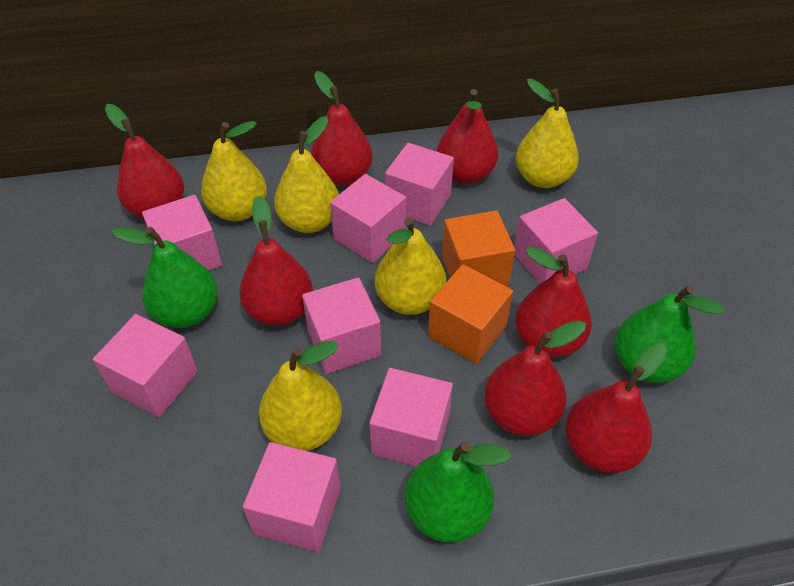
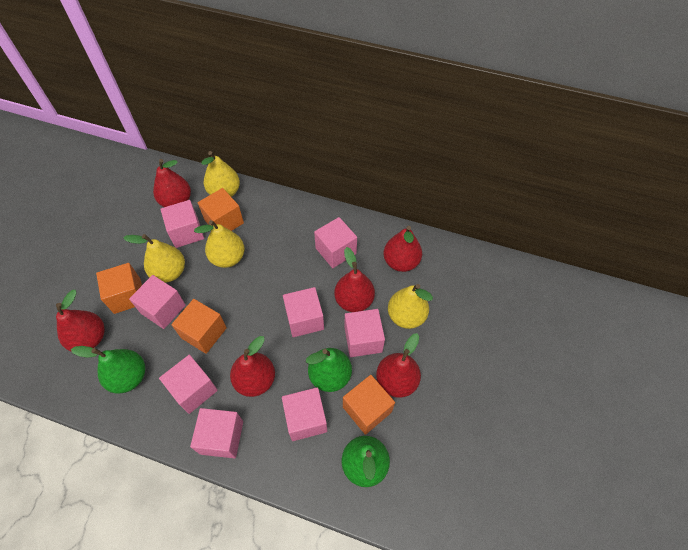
orange cube: 2 -> 4
red pear: 7 -> 6
yellow pear: 5 -> 4

